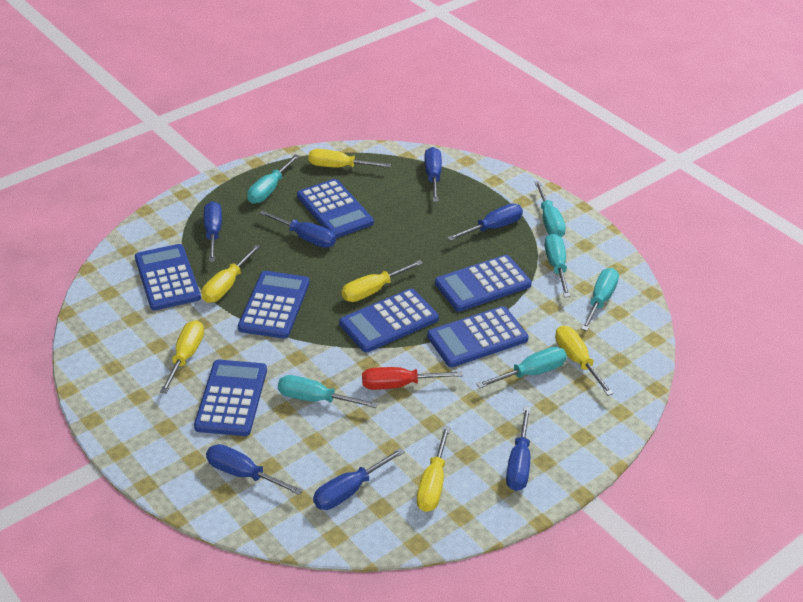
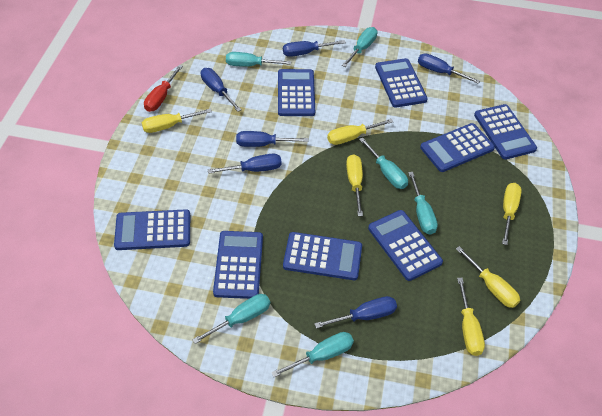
blue calculator: 7 -> 8
blue screwdriver: 7 -> 6

